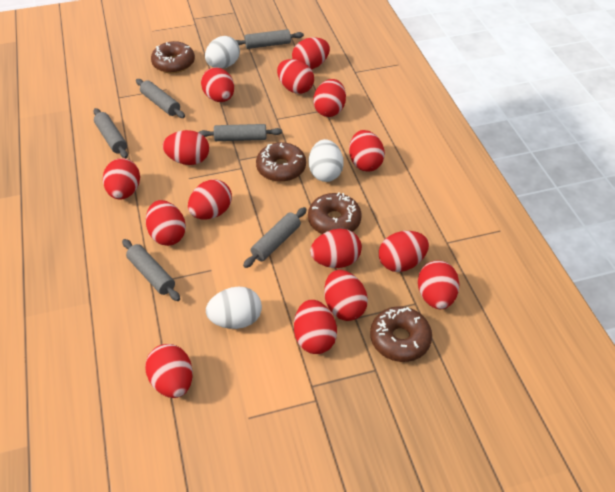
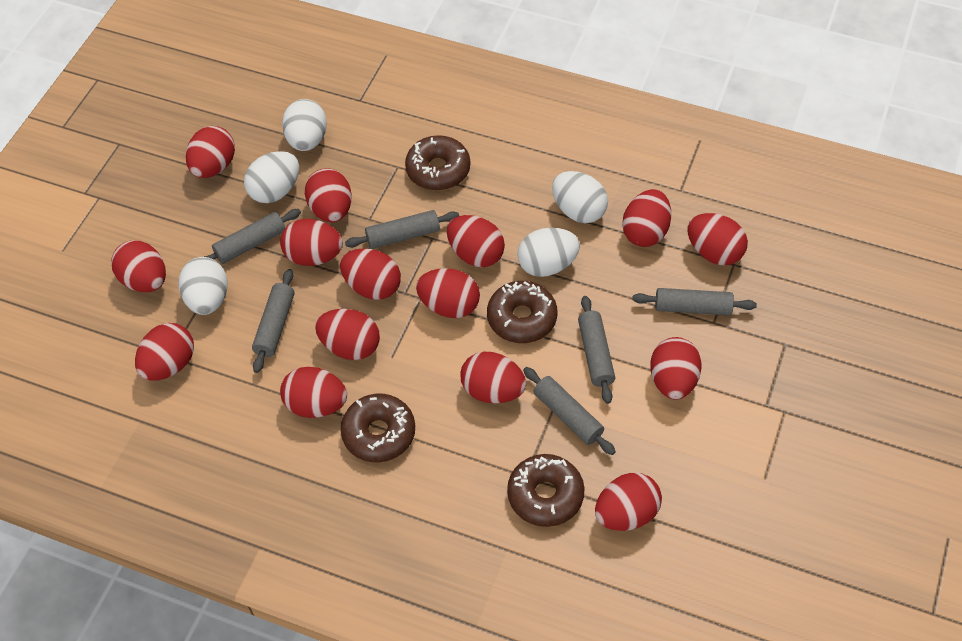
white egg: 3 -> 5

